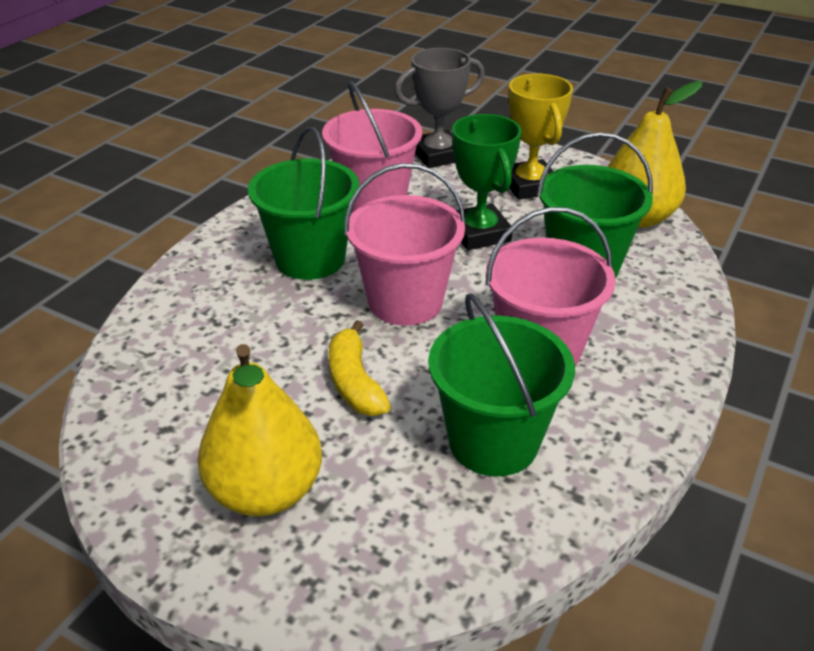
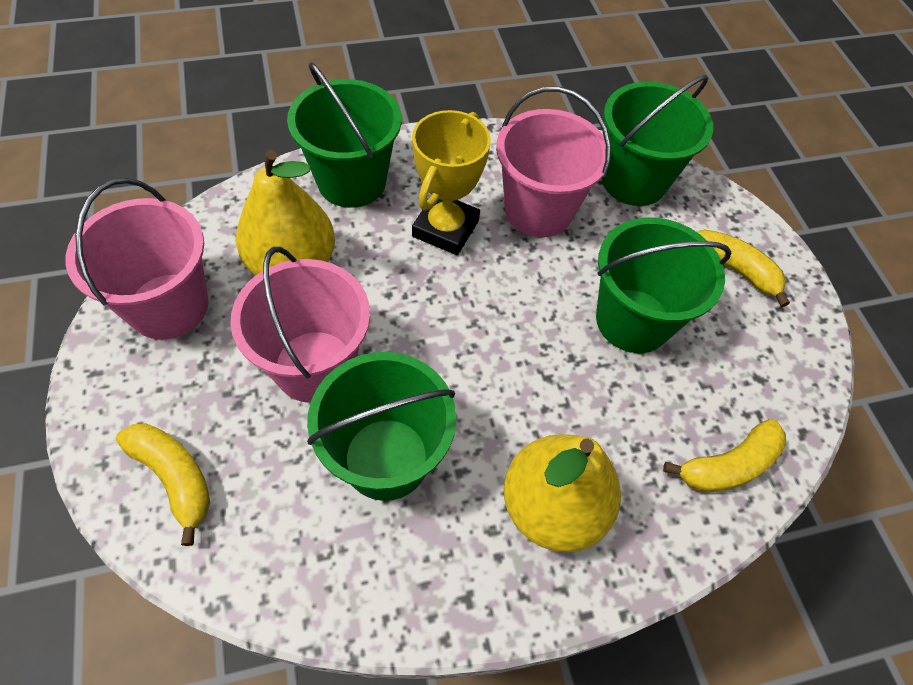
green bucket: 3 -> 4
green trophy: 1 -> 0
grey trophy: 1 -> 0
yellow banana: 1 -> 3

